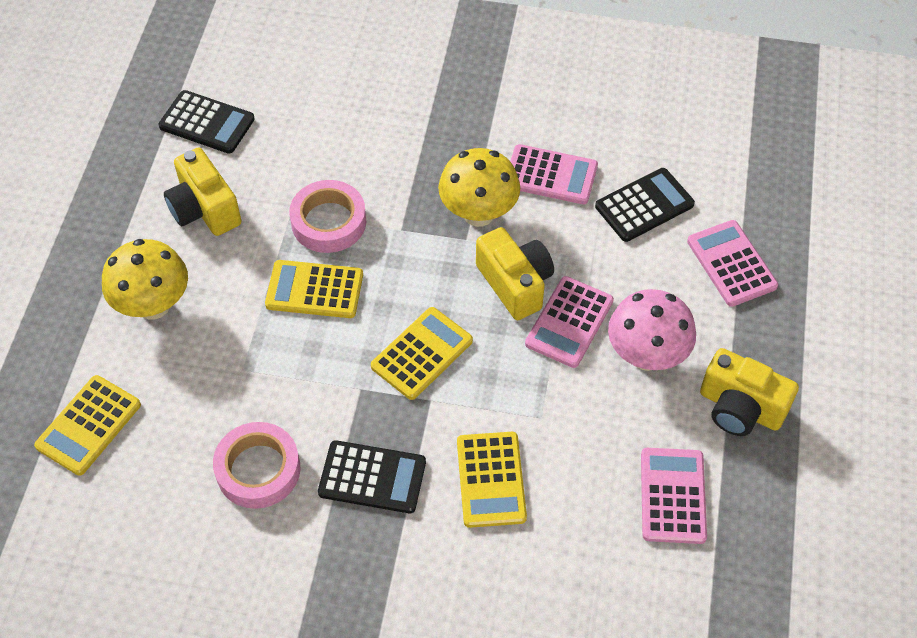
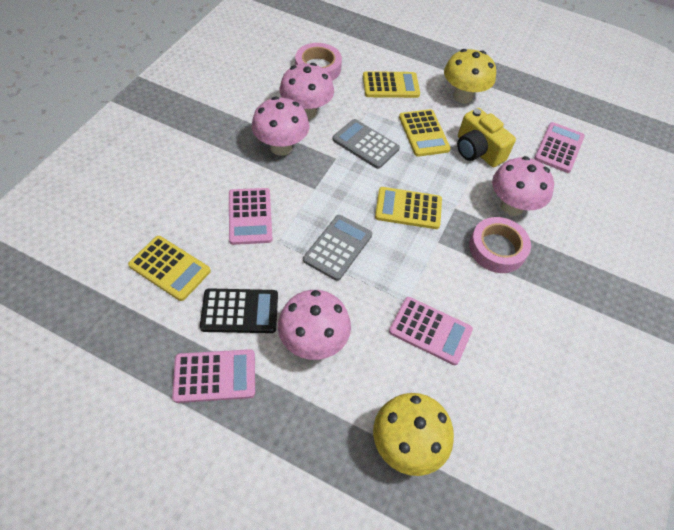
black calculator: 3 -> 1
grey calculator: 0 -> 2
pink mushroom: 1 -> 4
yellow camera: 3 -> 1

